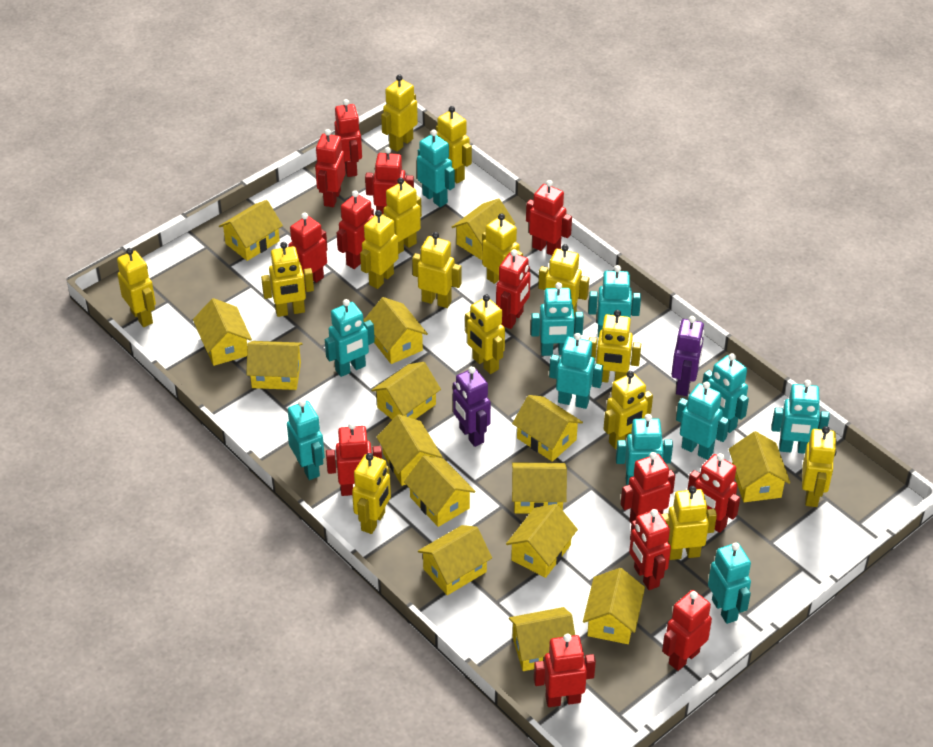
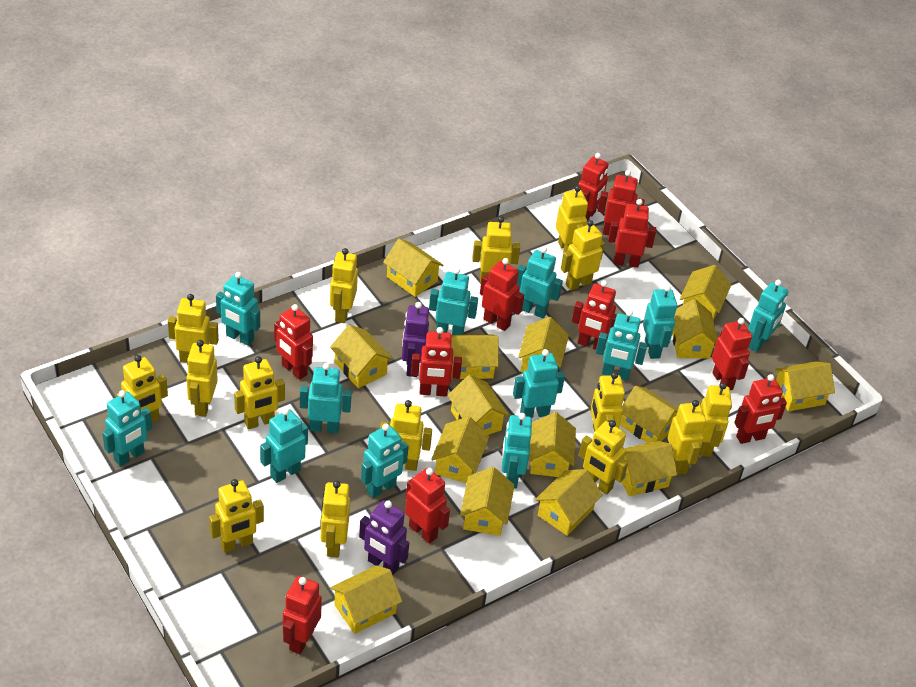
red robot: 13 -> 11
turquoise robot: 11 -> 12

